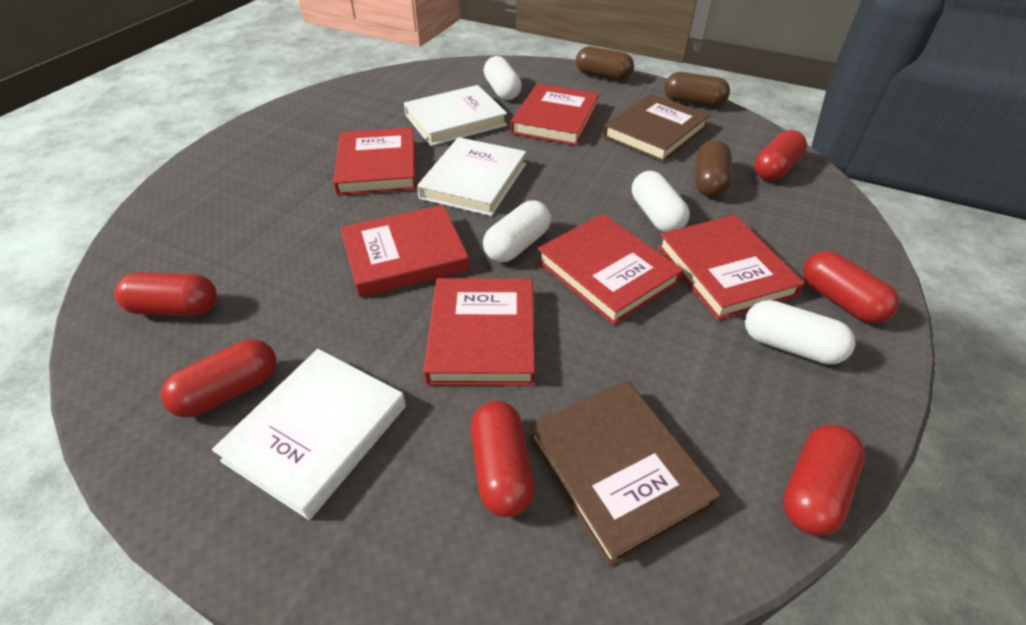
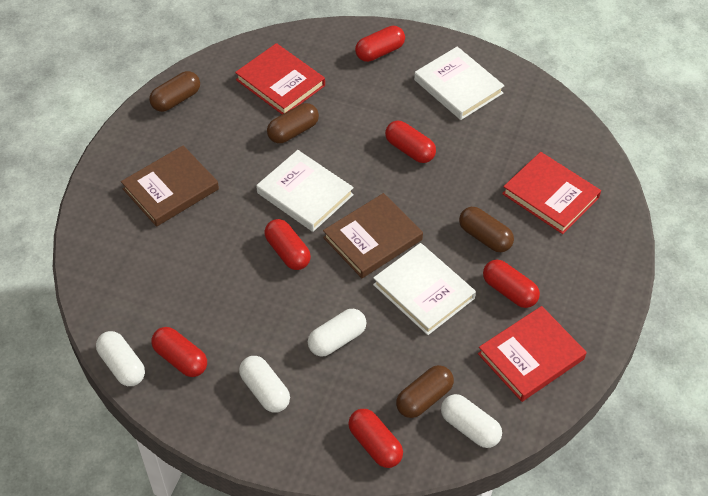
brown capsule: 3 -> 4
red book: 6 -> 3

